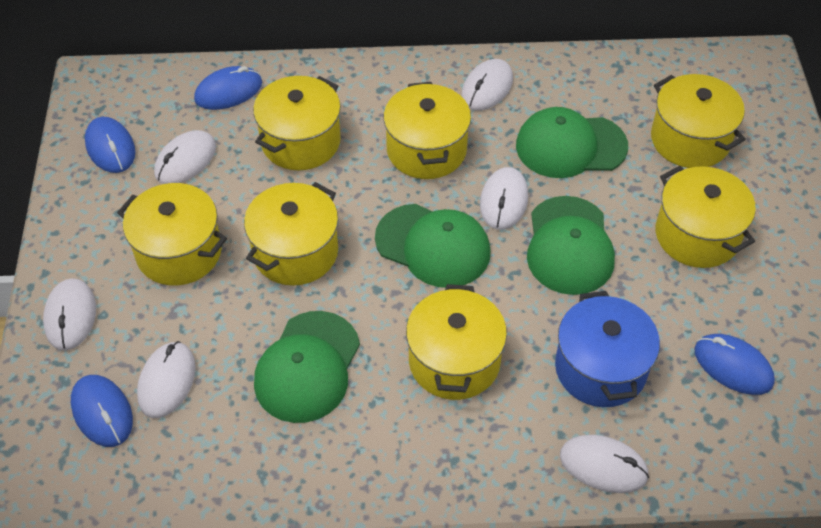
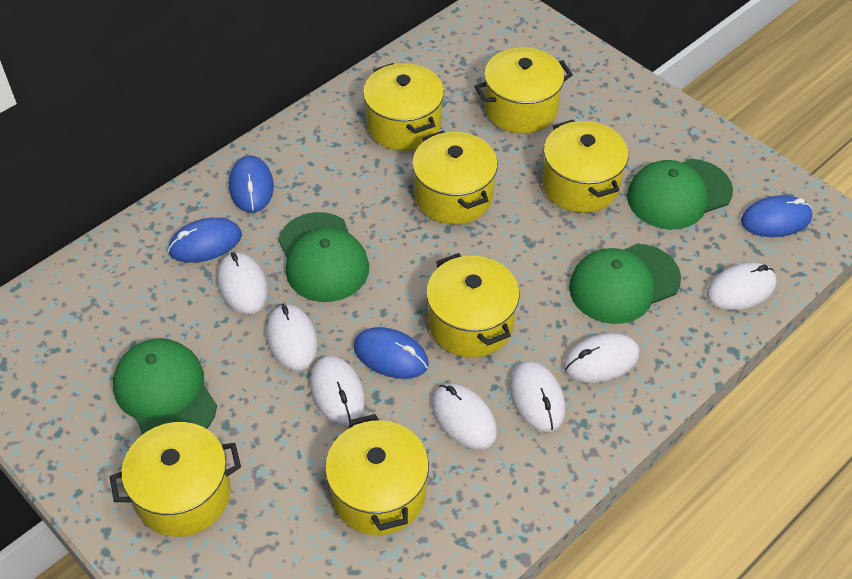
blue pot: 1 -> 0
white mouse: 6 -> 7

